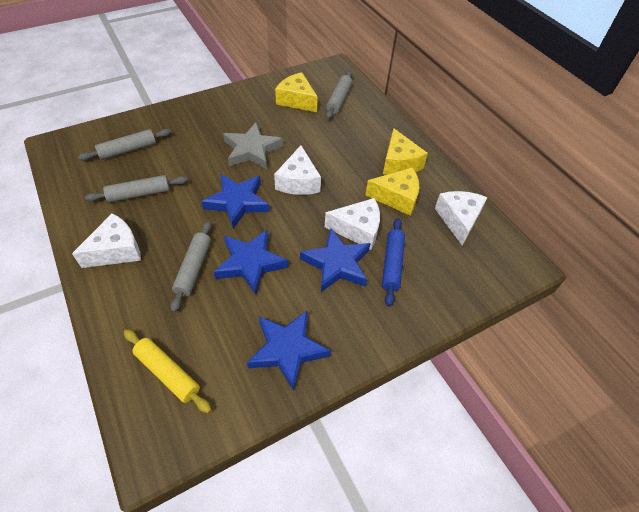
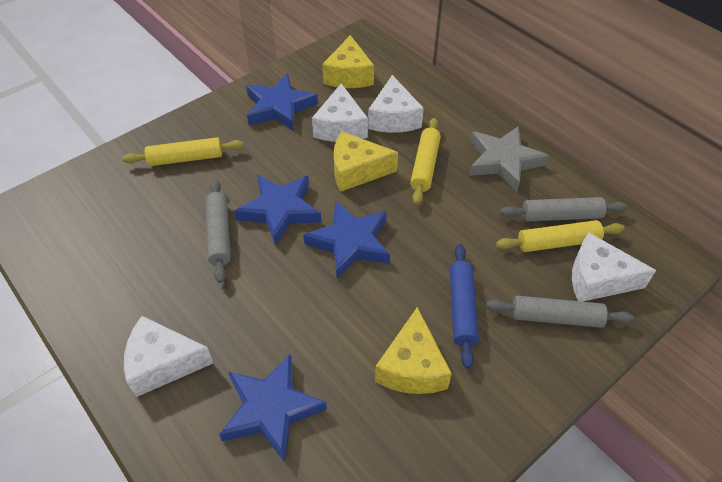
grey rolling pin: 4 -> 3
yellow rolling pin: 1 -> 3

